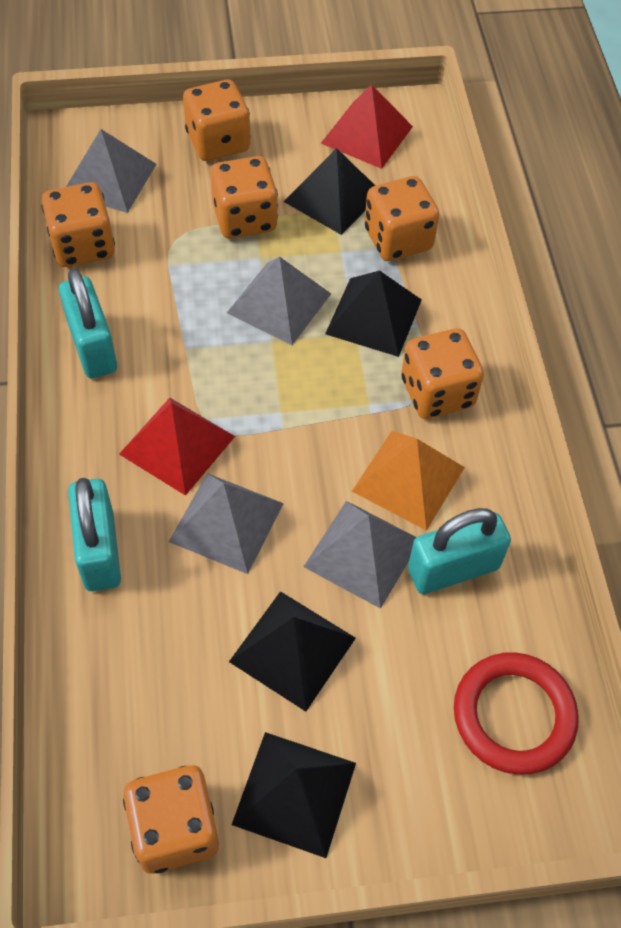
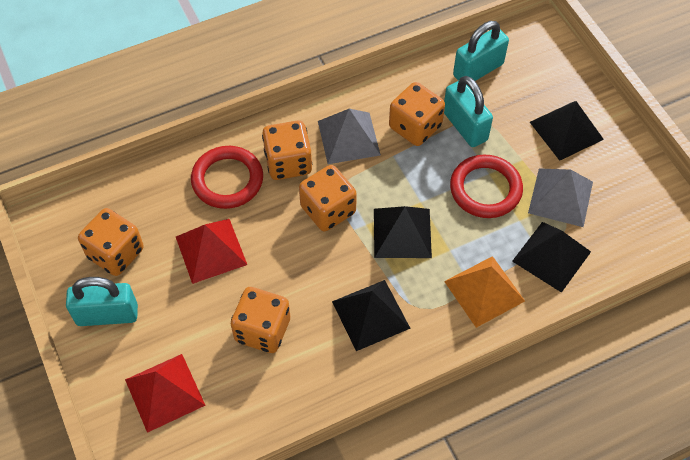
grey pyramid: 4 -> 2
orange dice: 6 -> 5
red ring: 1 -> 2

